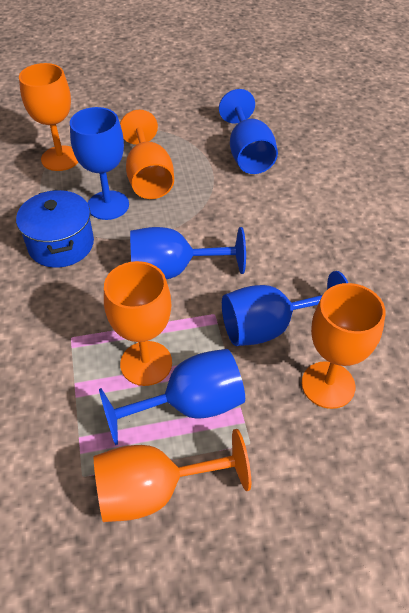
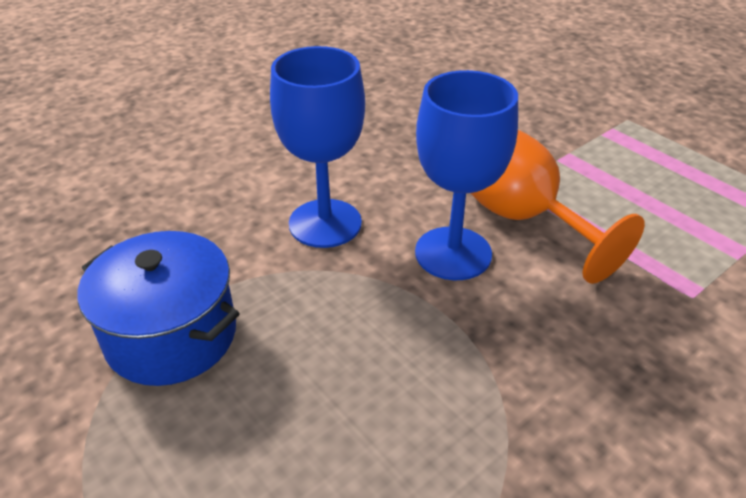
blue goblet: 5 -> 2
orange goblet: 5 -> 1

